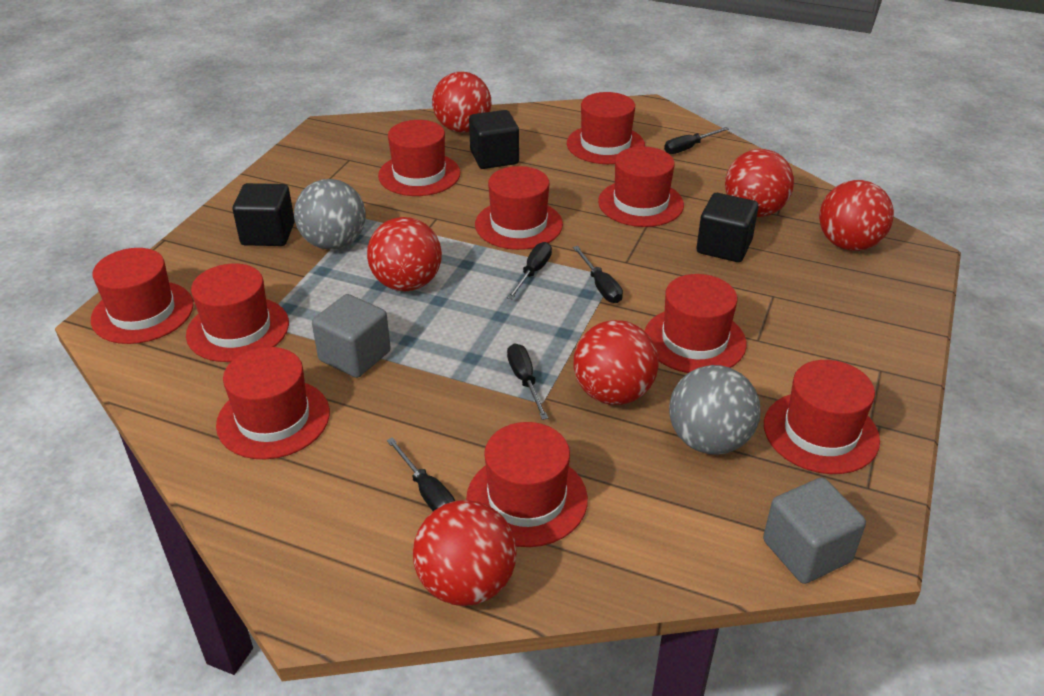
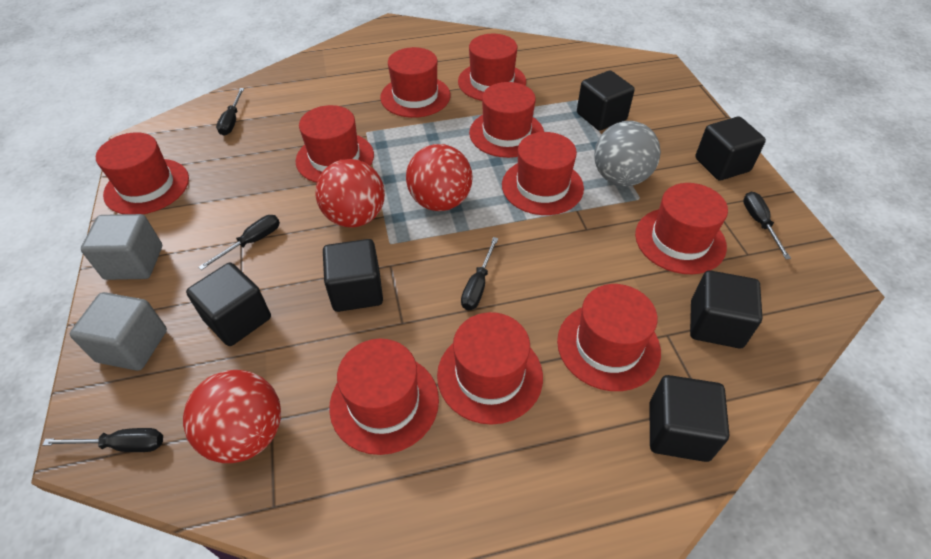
black cube: 3 -> 6
grey ball: 2 -> 1
red ball: 6 -> 3

